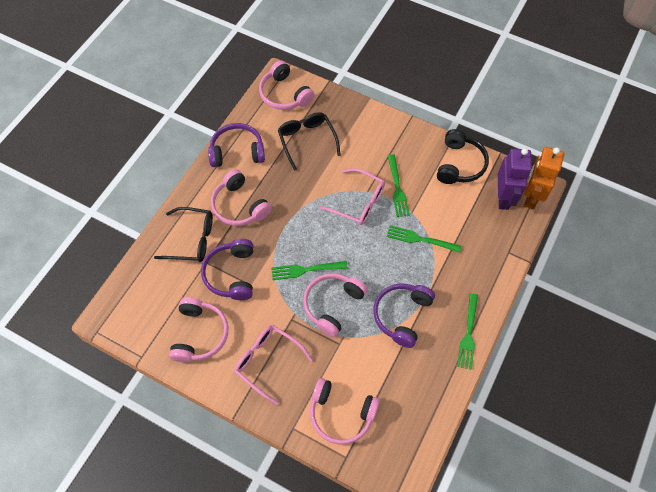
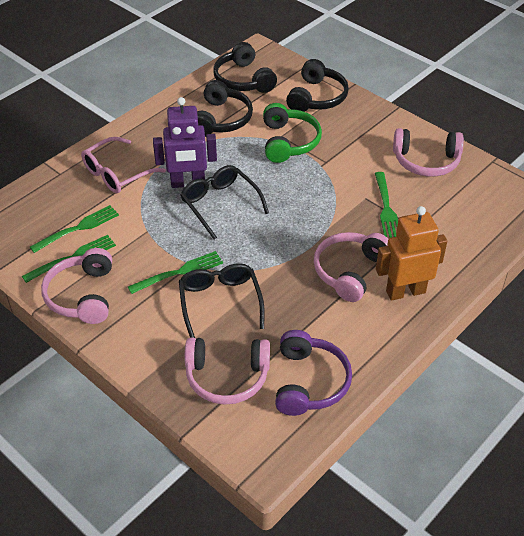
black headphones: 1 -> 3
green headphones: 0 -> 1
pink glasses: 2 -> 1
pink headphones: 5 -> 4
purple headphones: 3 -> 1

